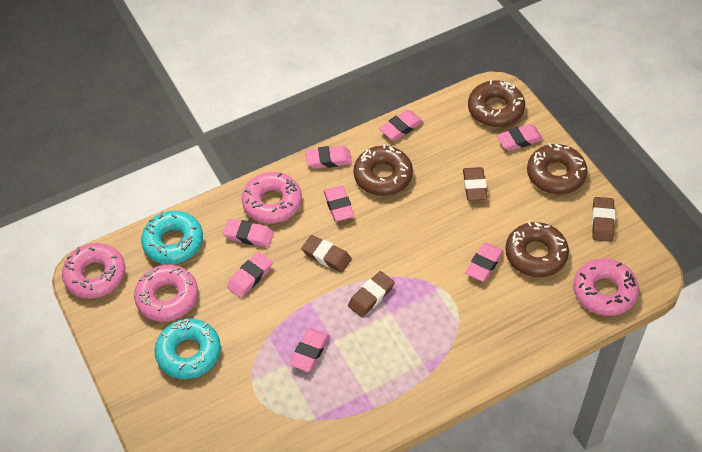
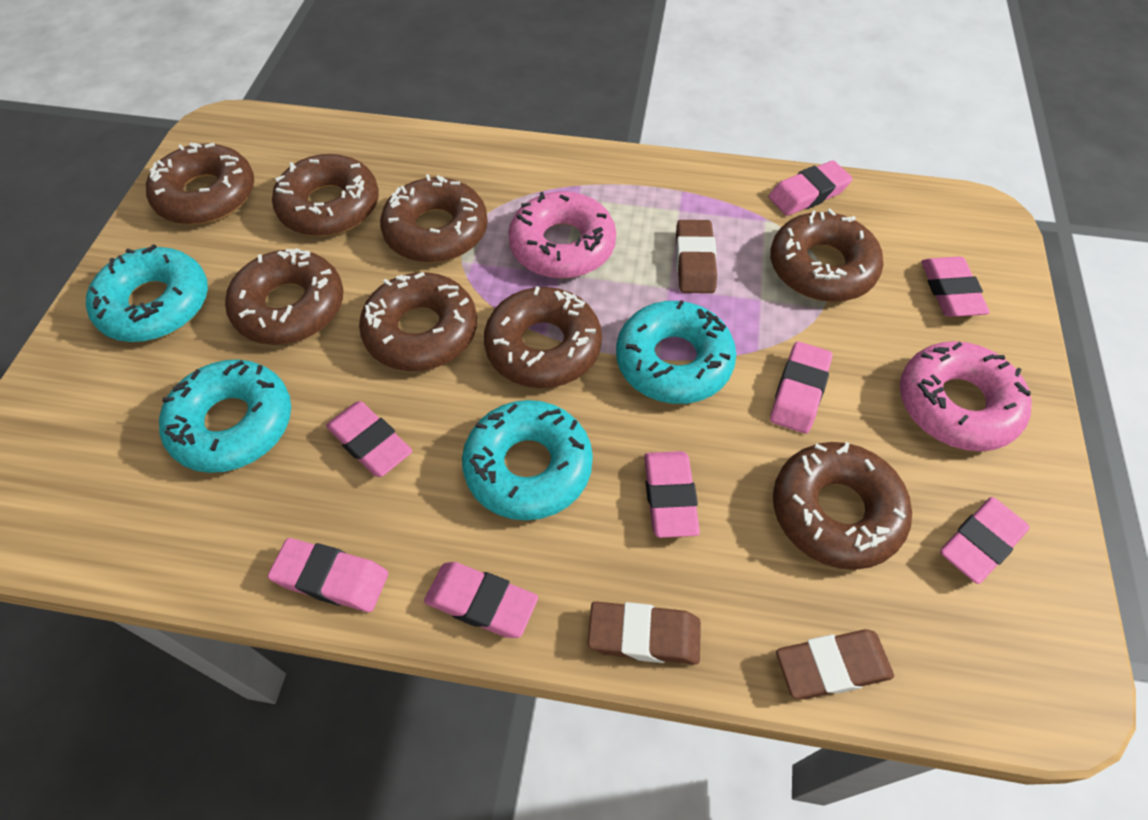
brown donut: 4 -> 8
brown eraser: 4 -> 3
pink donut: 4 -> 2
turquoise donut: 2 -> 4

